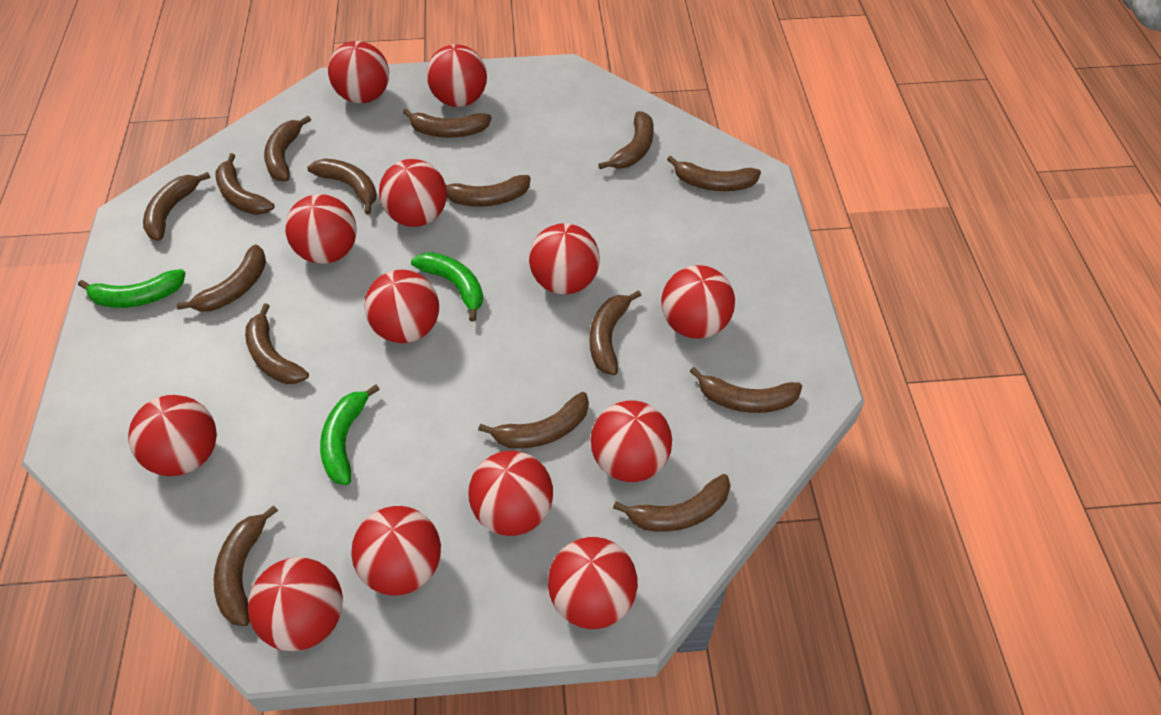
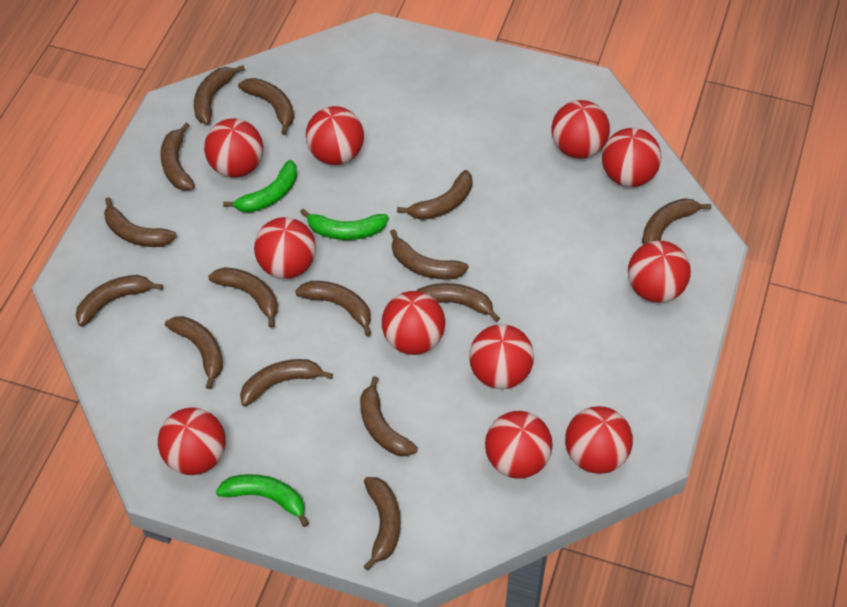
red ball: 13 -> 11

